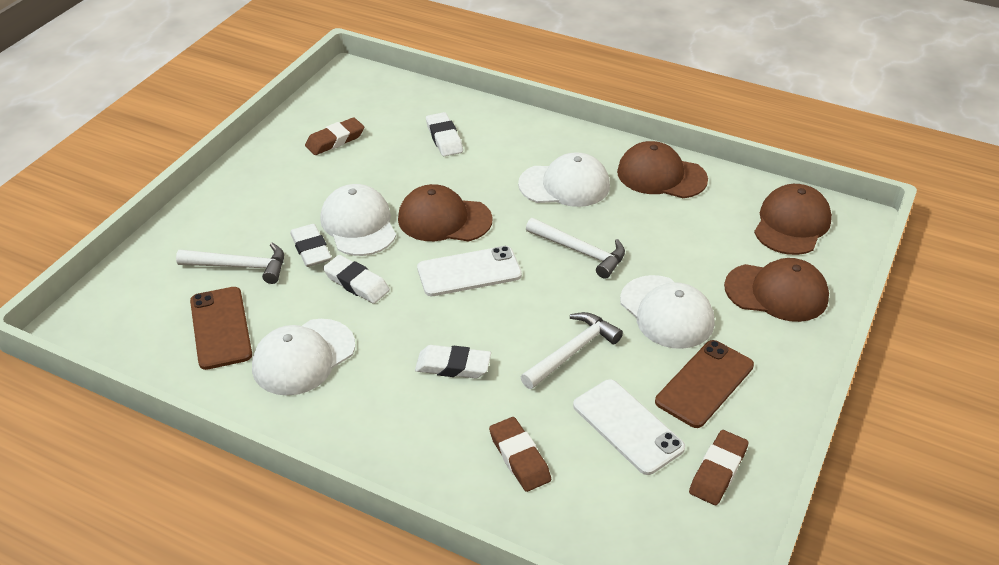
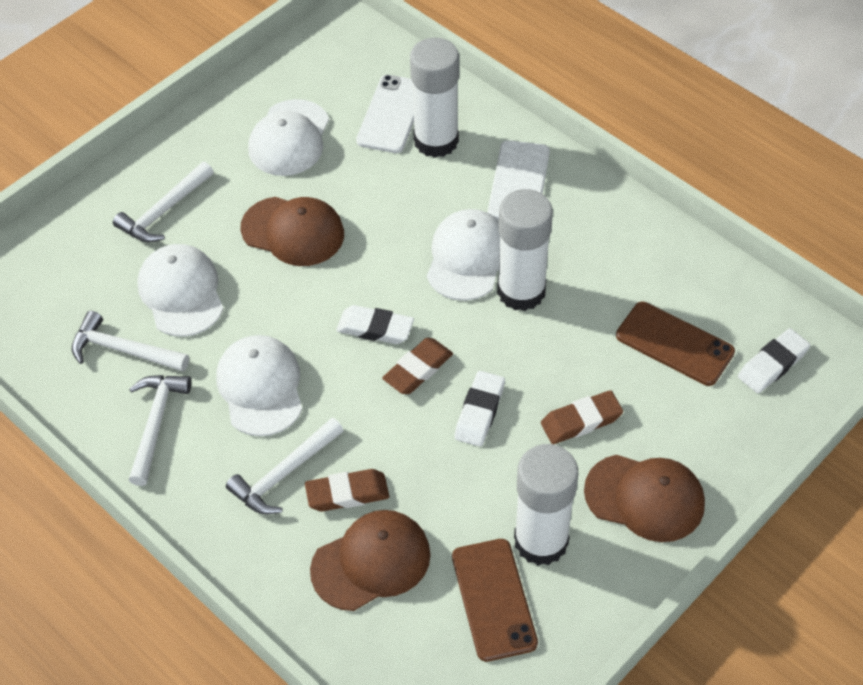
brown cap: 4 -> 3
white eraser: 4 -> 3
white glue stick: 0 -> 3
white hammer: 3 -> 4

